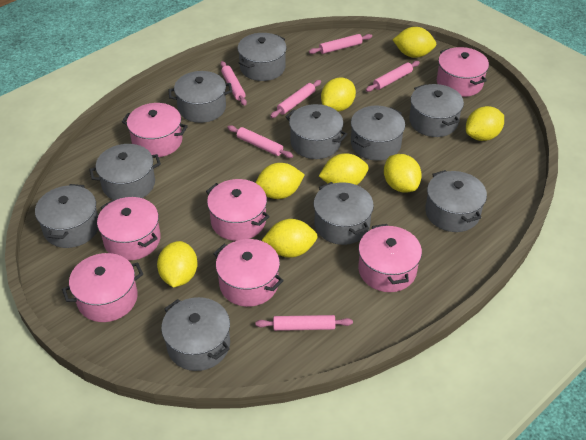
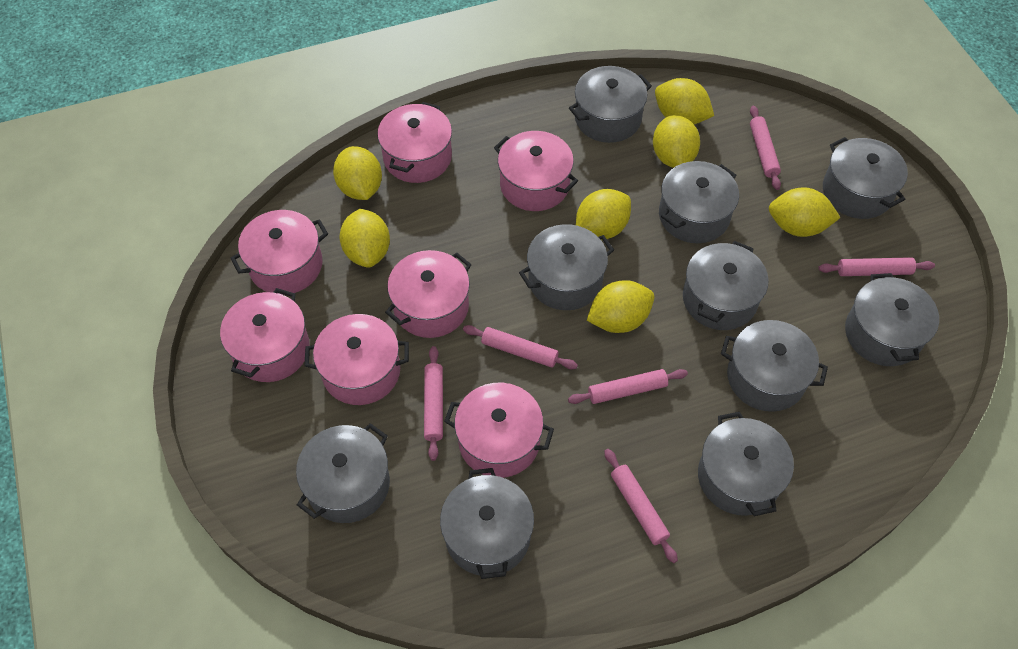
yellow lemon: 8 -> 7

